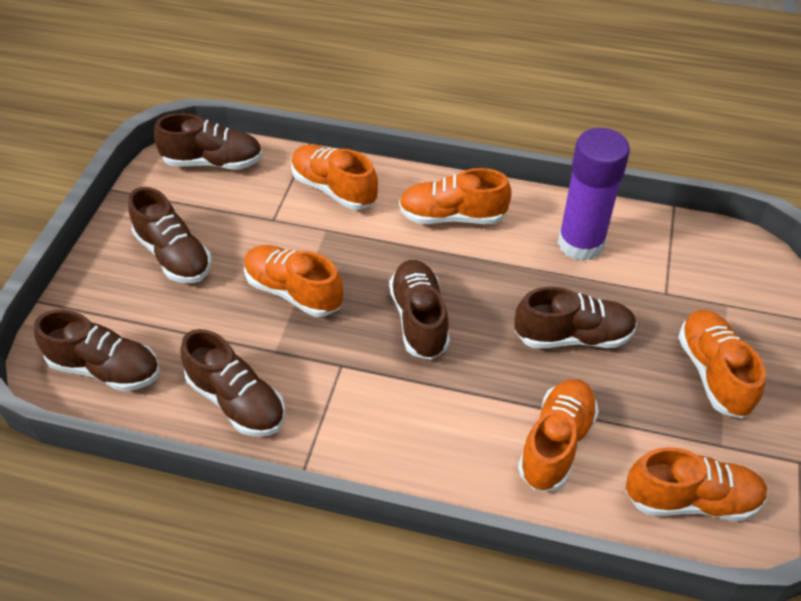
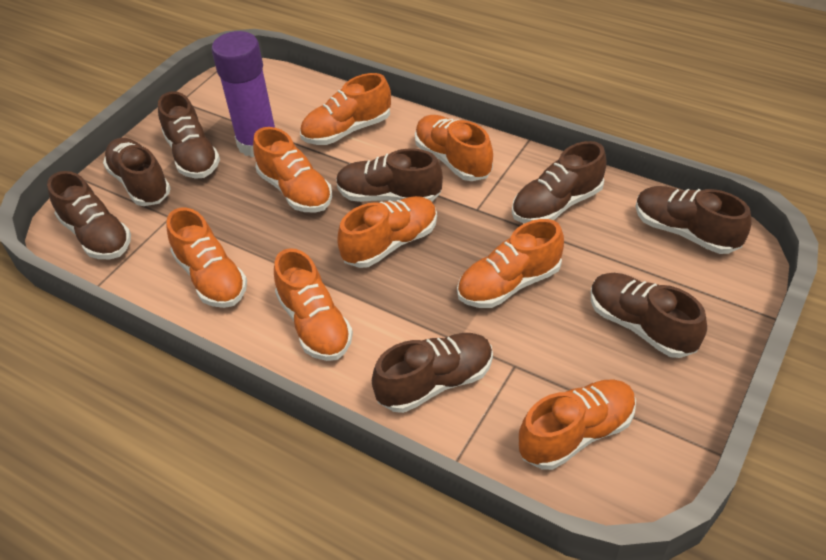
brown shoe: 6 -> 8
orange shoe: 6 -> 8

